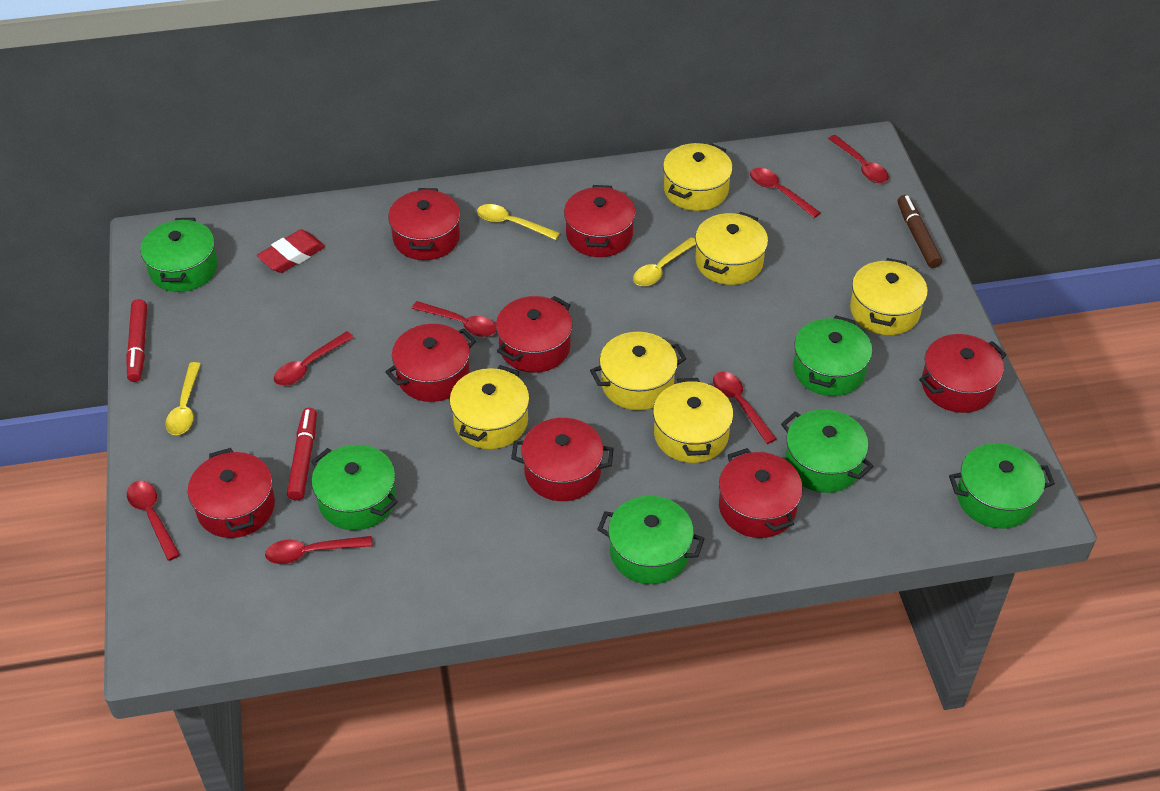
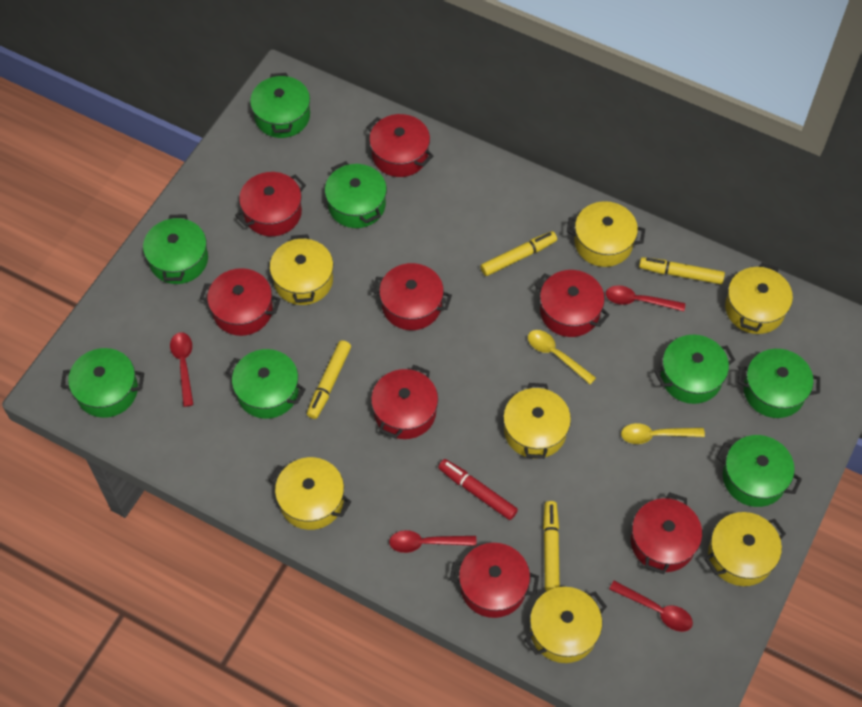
brown marker: 1 -> 0
green pot: 6 -> 8
red eraser: 1 -> 0
red marker: 2 -> 1
red spoon: 7 -> 4
yellow marker: 0 -> 4
yellow pot: 6 -> 7
yellow spoon: 3 -> 2

